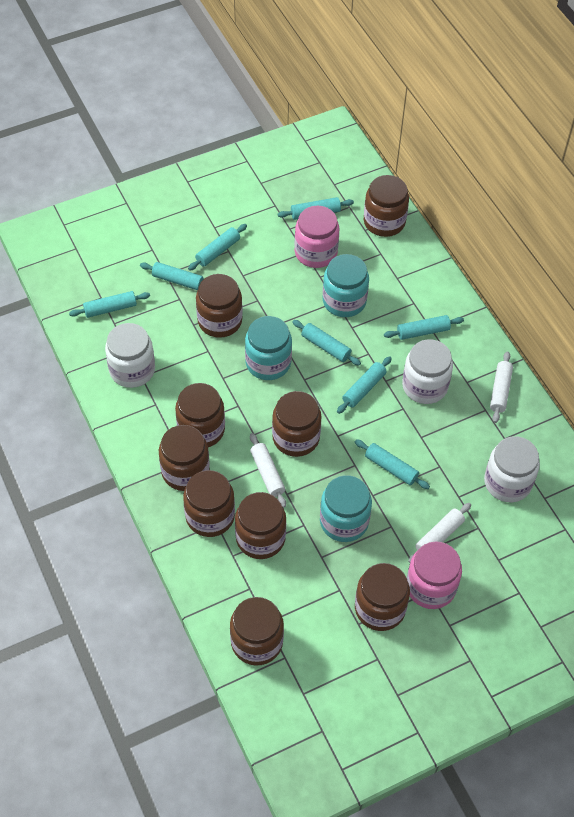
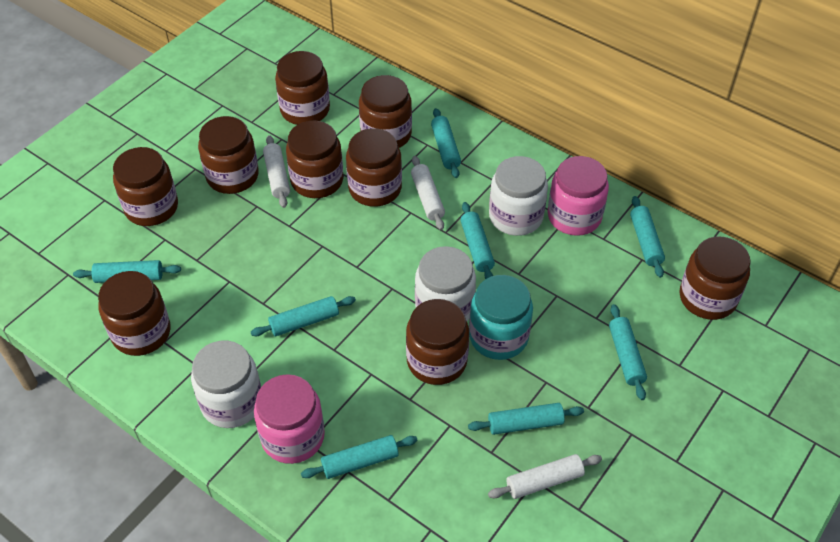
turquoise jar: 3 -> 1

